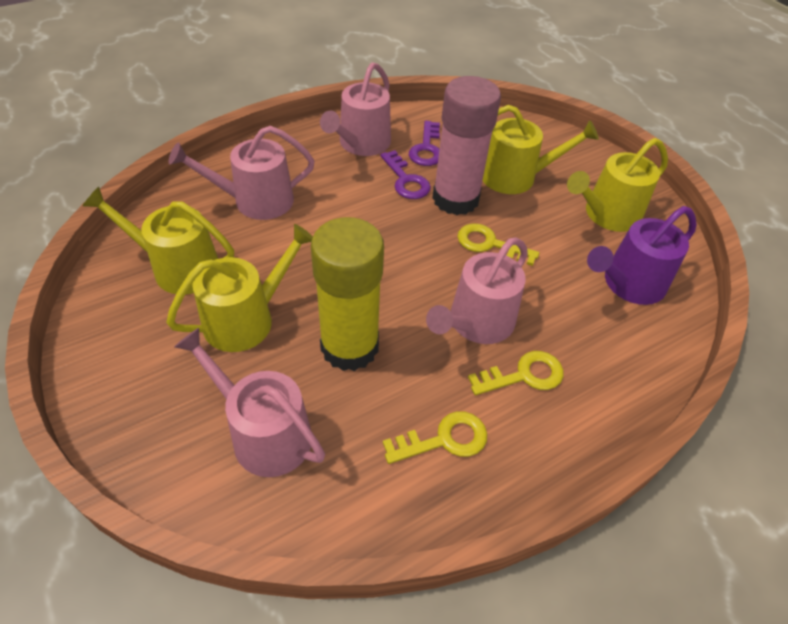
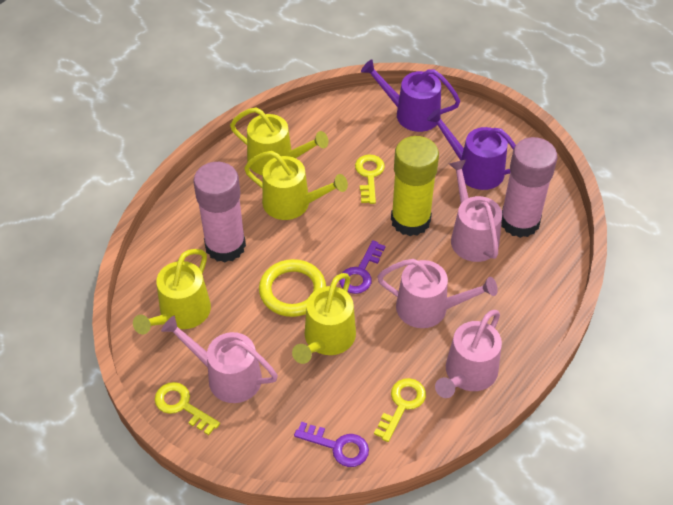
pink glue stick: 1 -> 2
purple watering can: 1 -> 2
yellow ring: 0 -> 1

